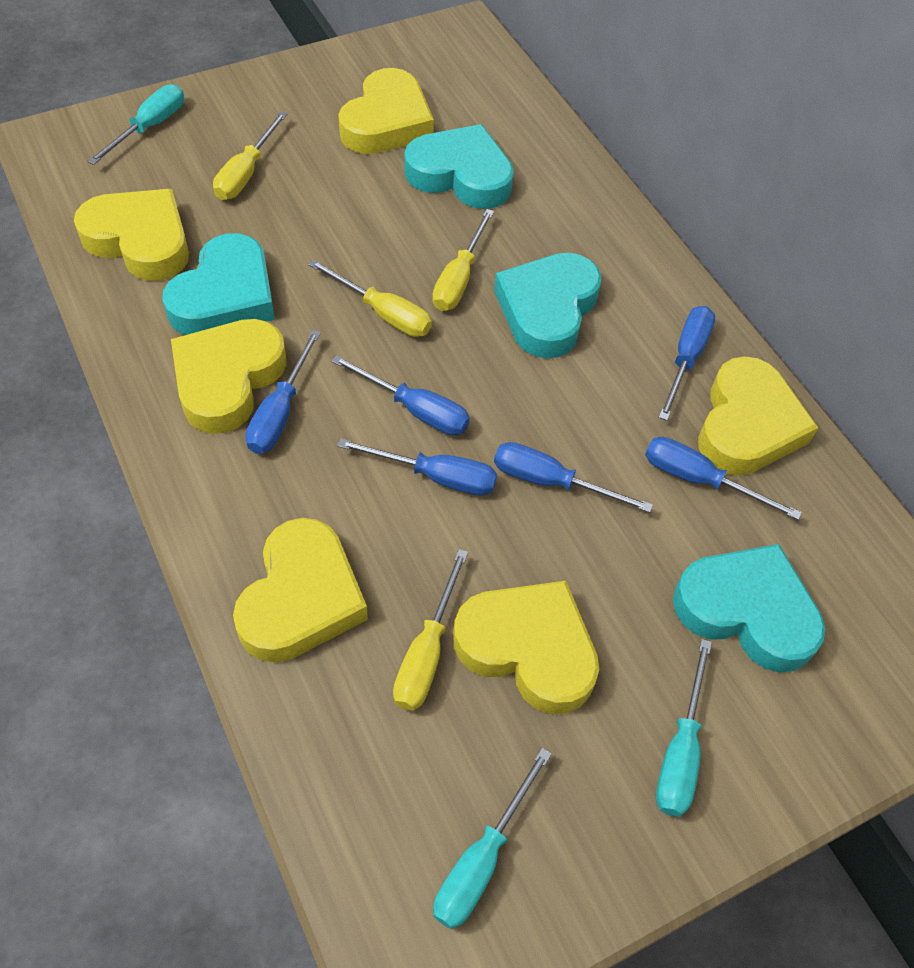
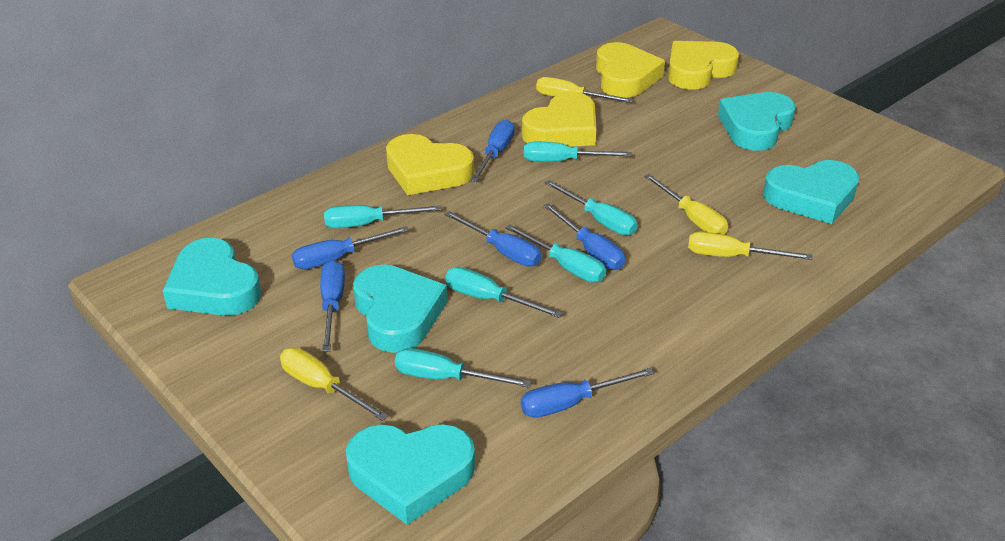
turquoise heart: 4 -> 5
turquoise screwdriver: 3 -> 6
yellow heart: 6 -> 4

